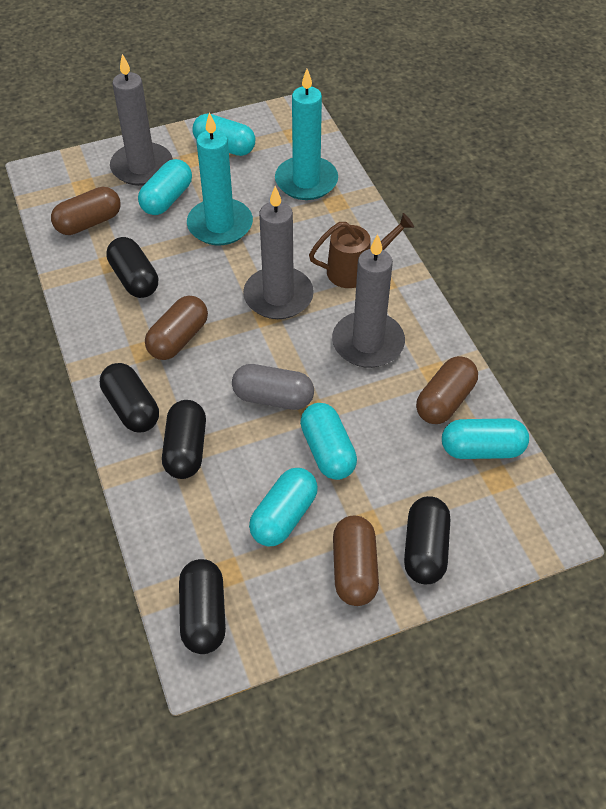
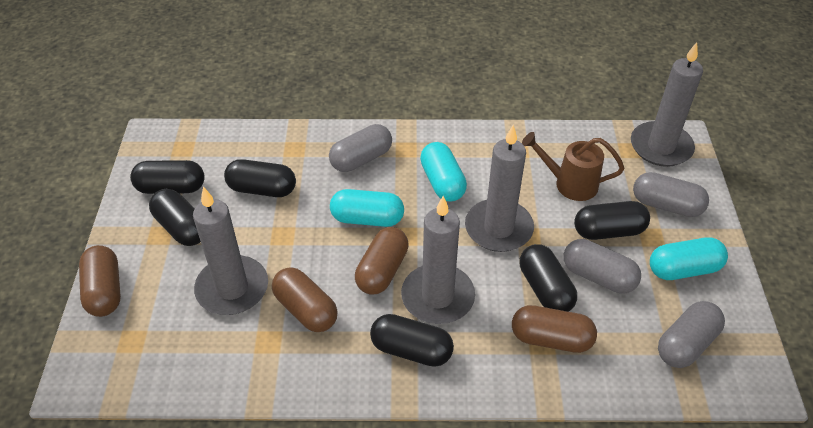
black capsule: 5 -> 6
grey candle: 3 -> 4
grey capsule: 1 -> 4
turquoise candle: 2 -> 0
turquoise capsule: 5 -> 3

